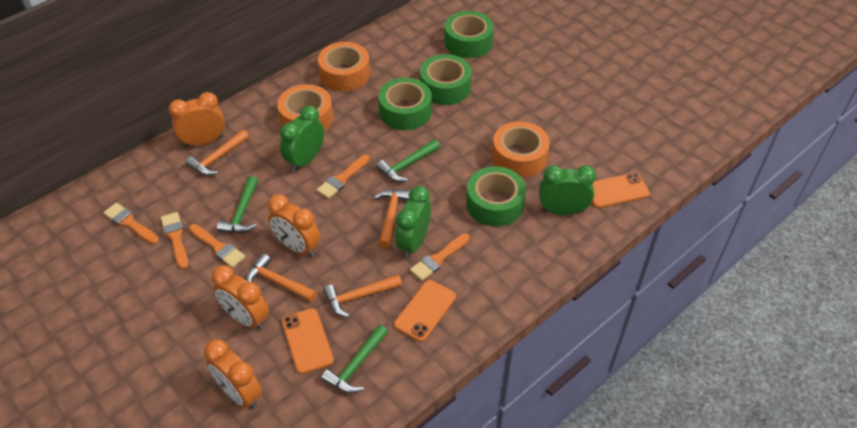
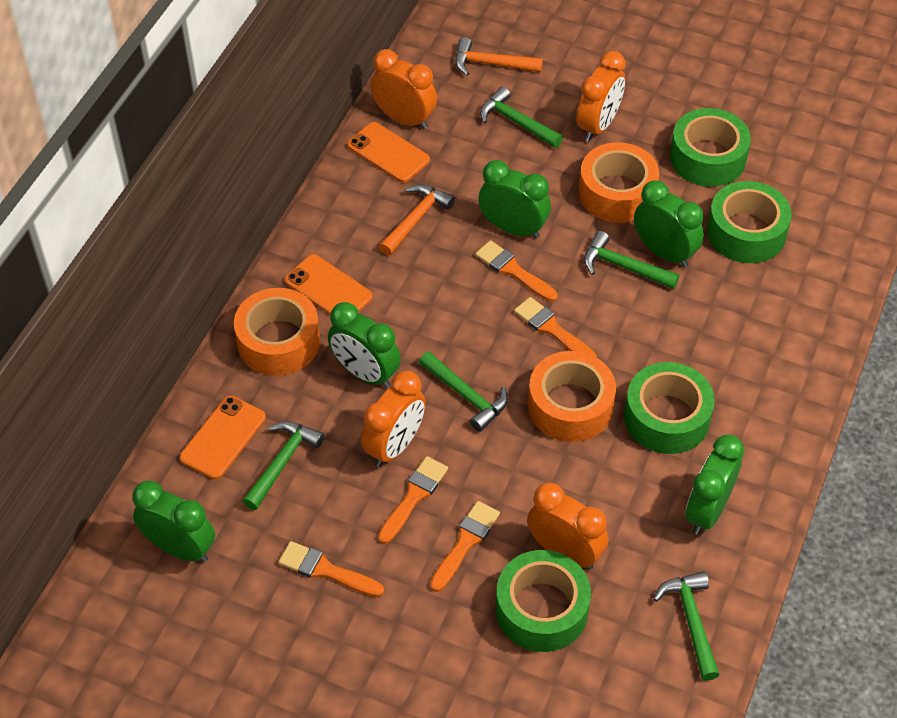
green clock: 3 -> 5
green hammer: 3 -> 5
orange hammer: 4 -> 2

